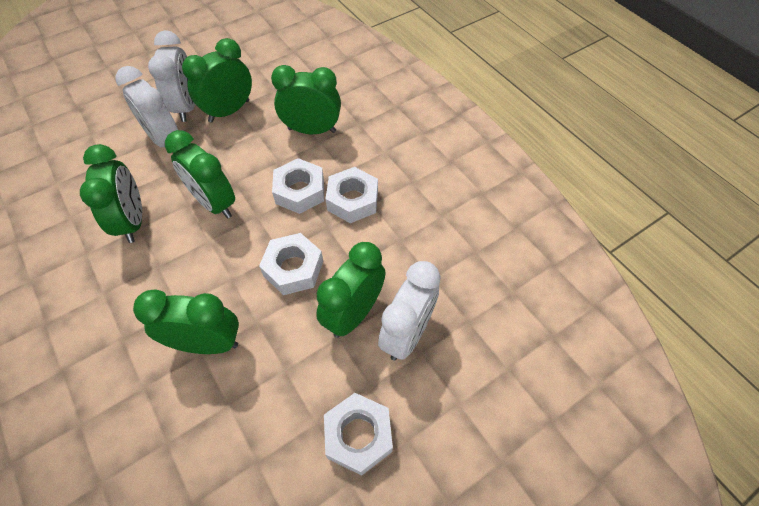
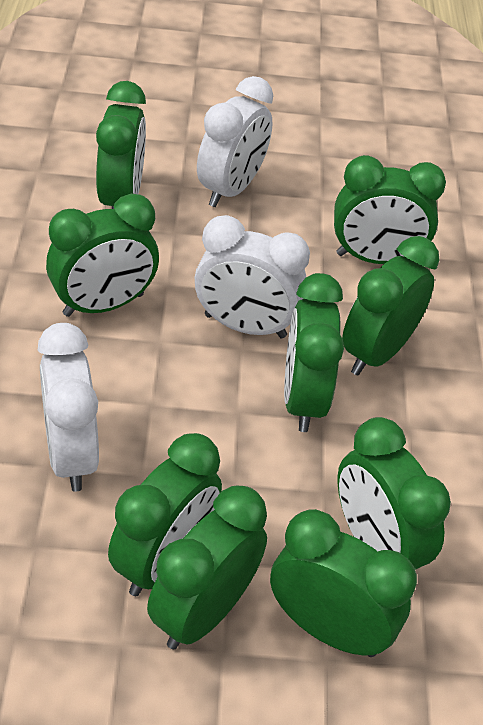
green clock: 6 -> 9
white nut: 4 -> 0

